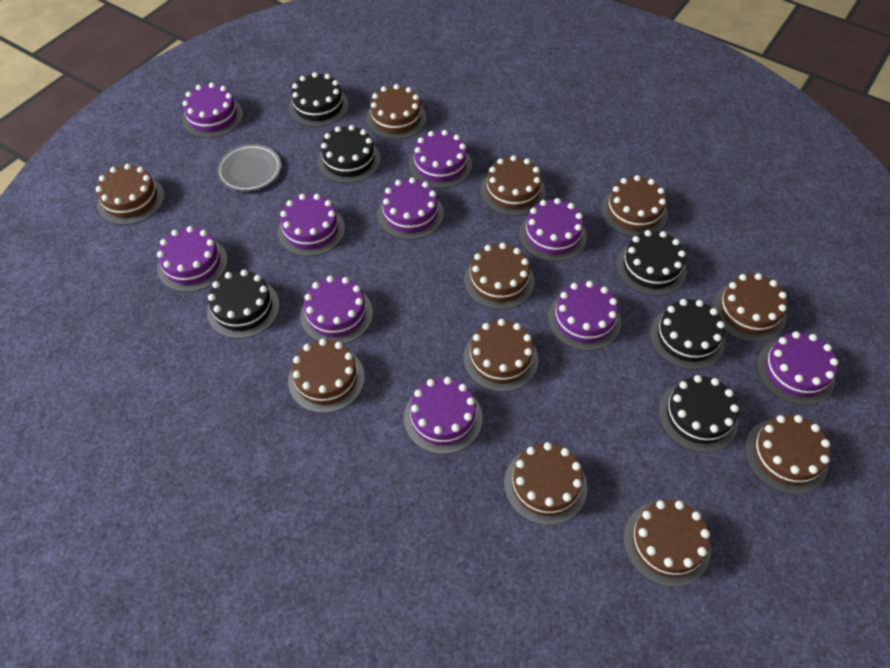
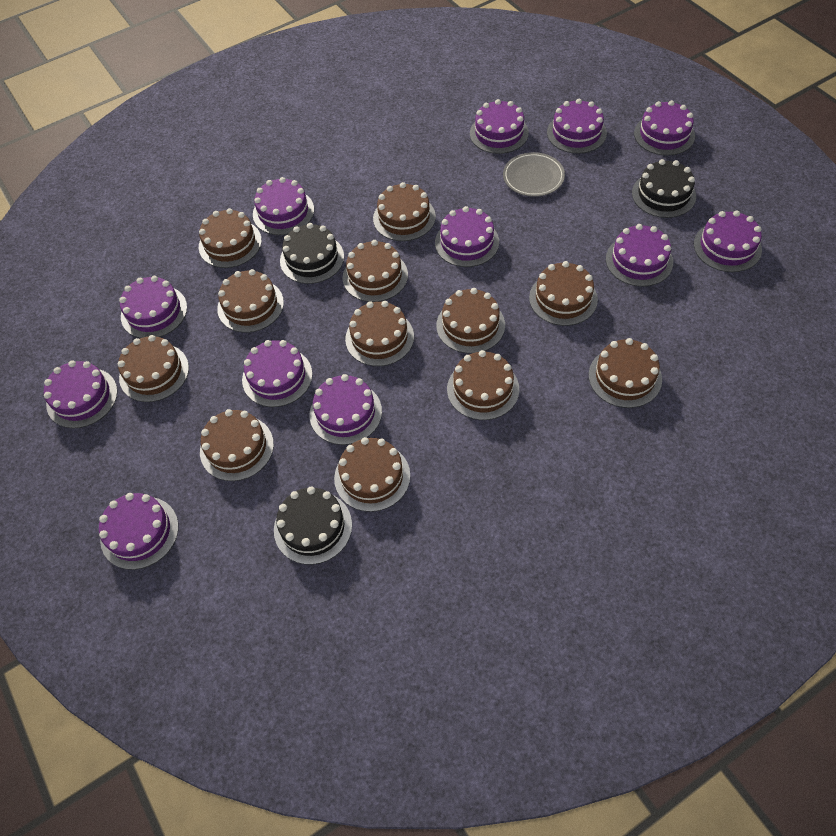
black cake: 6 -> 3
brown cake: 11 -> 12
purple cake: 10 -> 12

